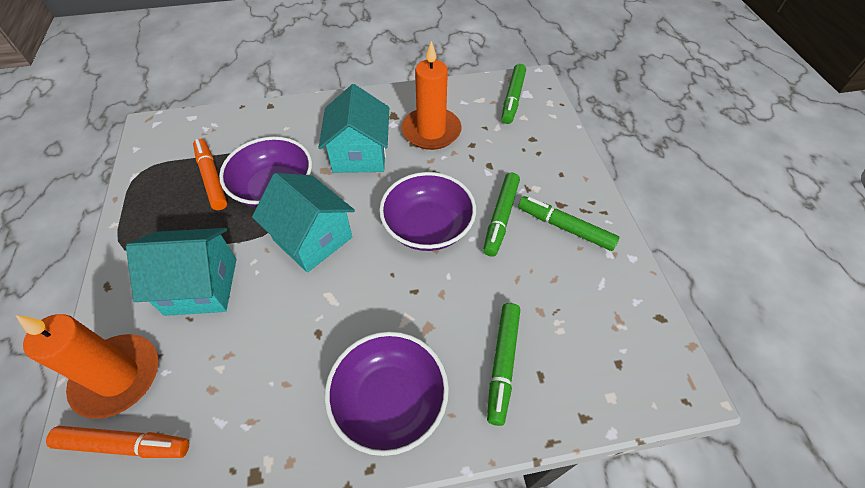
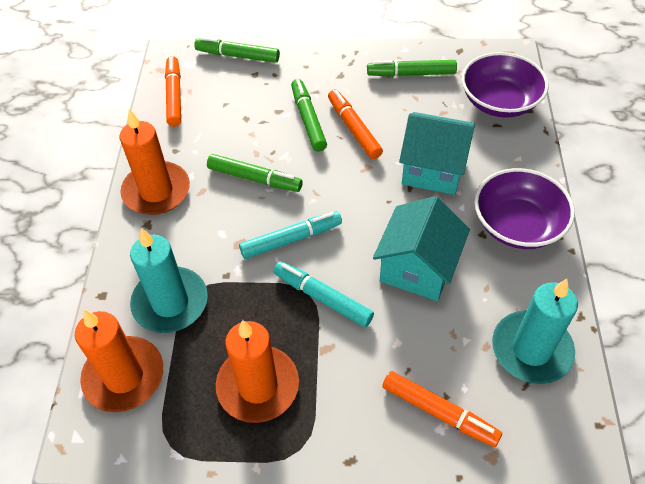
orange candle: 2 -> 3
orange marker: 2 -> 3
purple bowl: 3 -> 2
turquoise candle: 0 -> 2
turquoise house: 3 -> 2
turquoise marker: 0 -> 2

